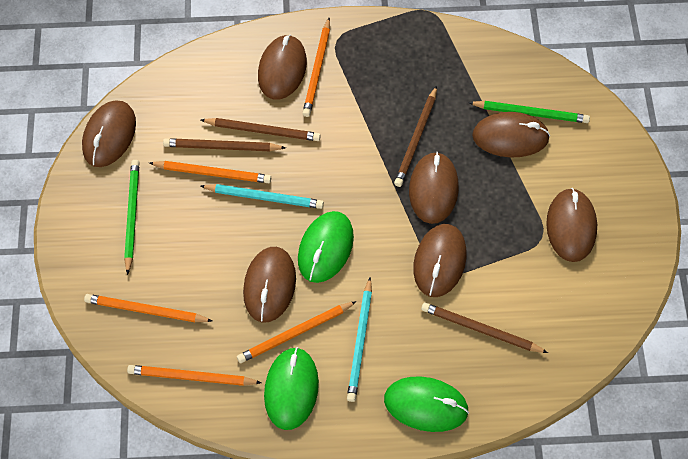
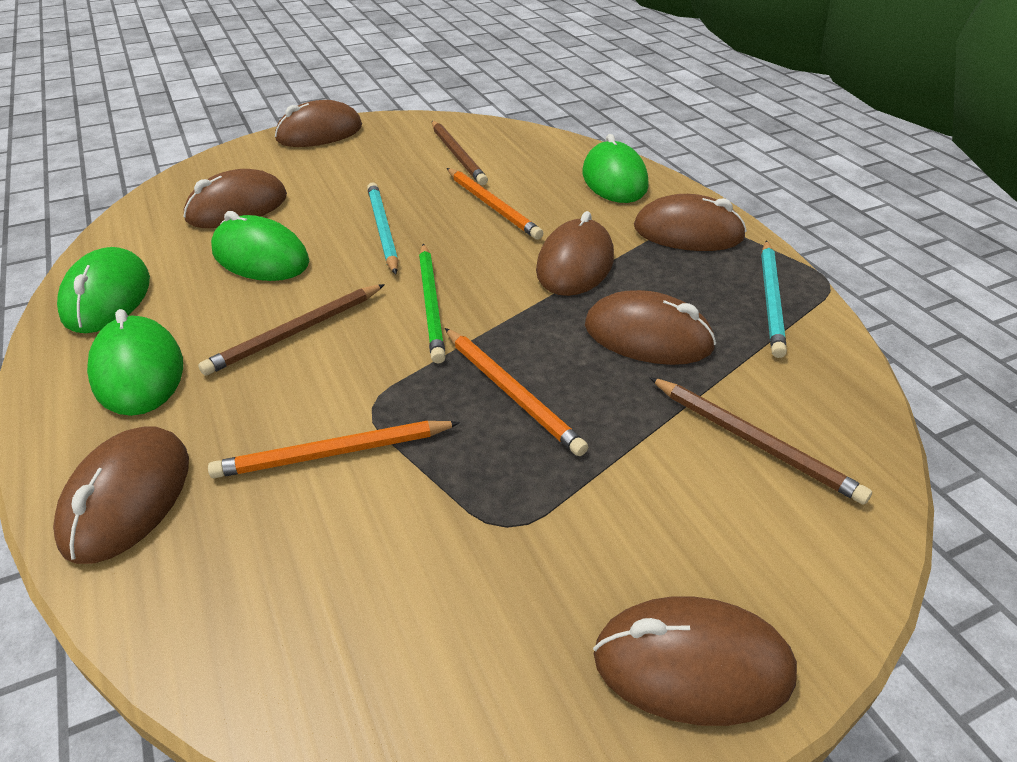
brown pencil: 4 -> 3
green mouse: 3 -> 4
green pencil: 2 -> 1
orange pencil: 5 -> 3

